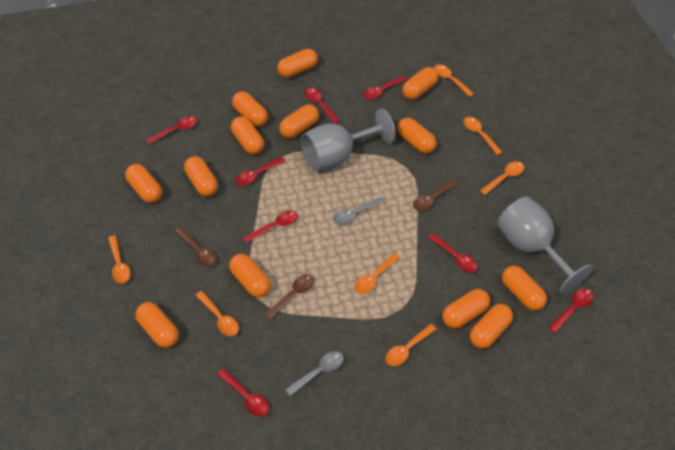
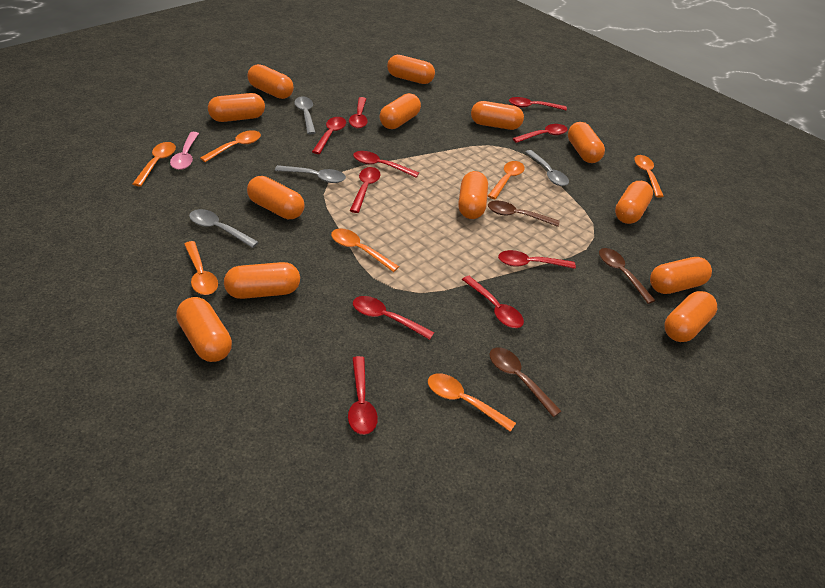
grey goblet: 2 -> 0
grey spoon: 2 -> 4
pink spoon: 0 -> 1
red spoon: 8 -> 10

